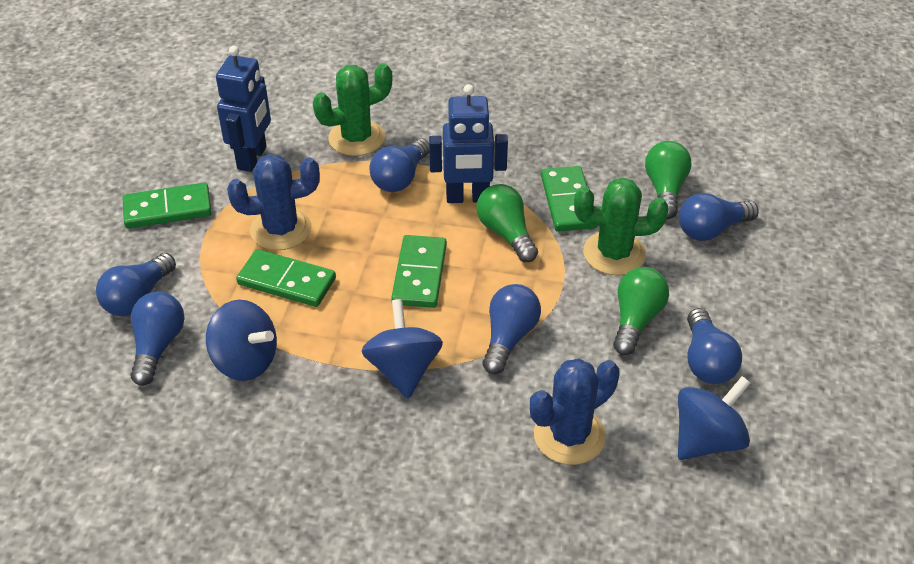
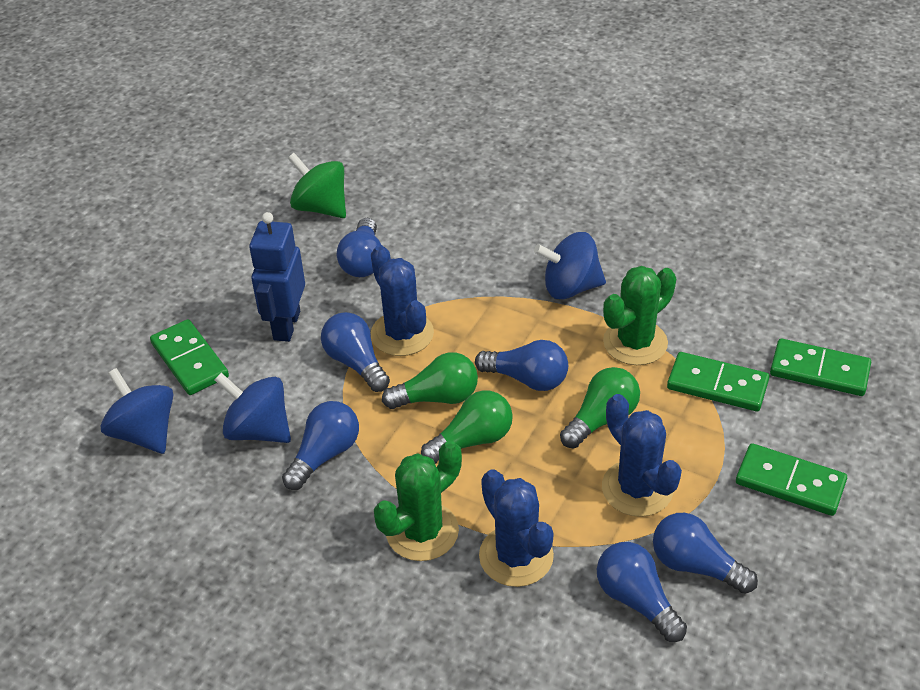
blue cactus: 2 -> 3
blue robot: 2 -> 1
green spinning top: 0 -> 1

